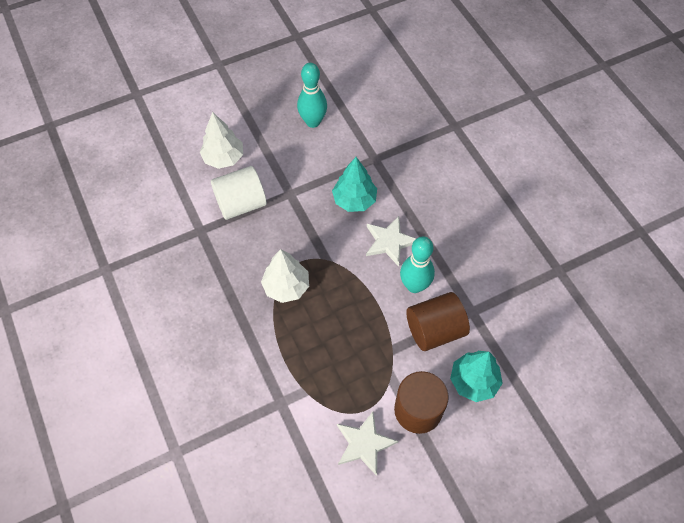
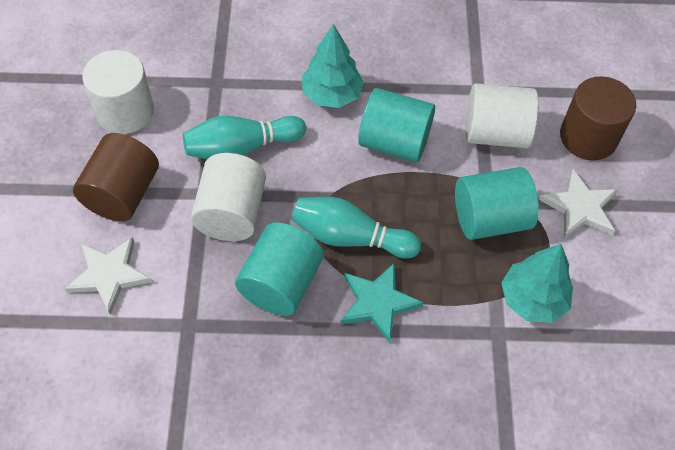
turquoise cylinder: 0 -> 3
turquoise star: 0 -> 1
white cylinder: 1 -> 3
white tree: 2 -> 0

